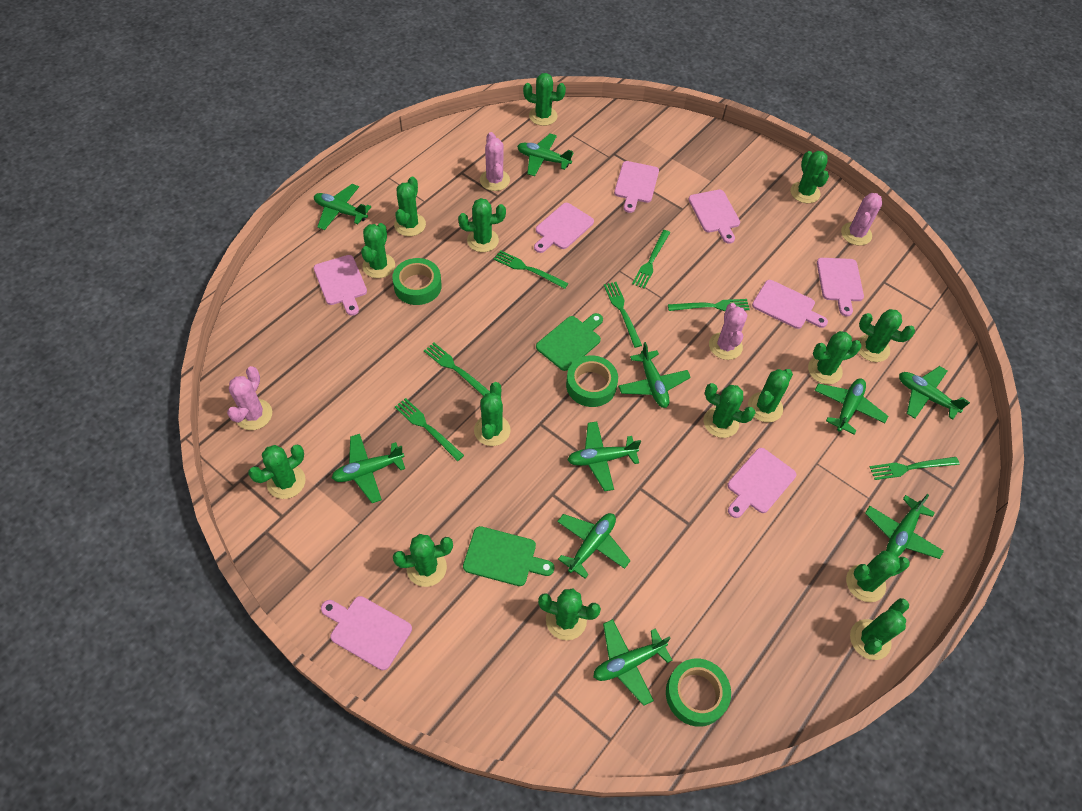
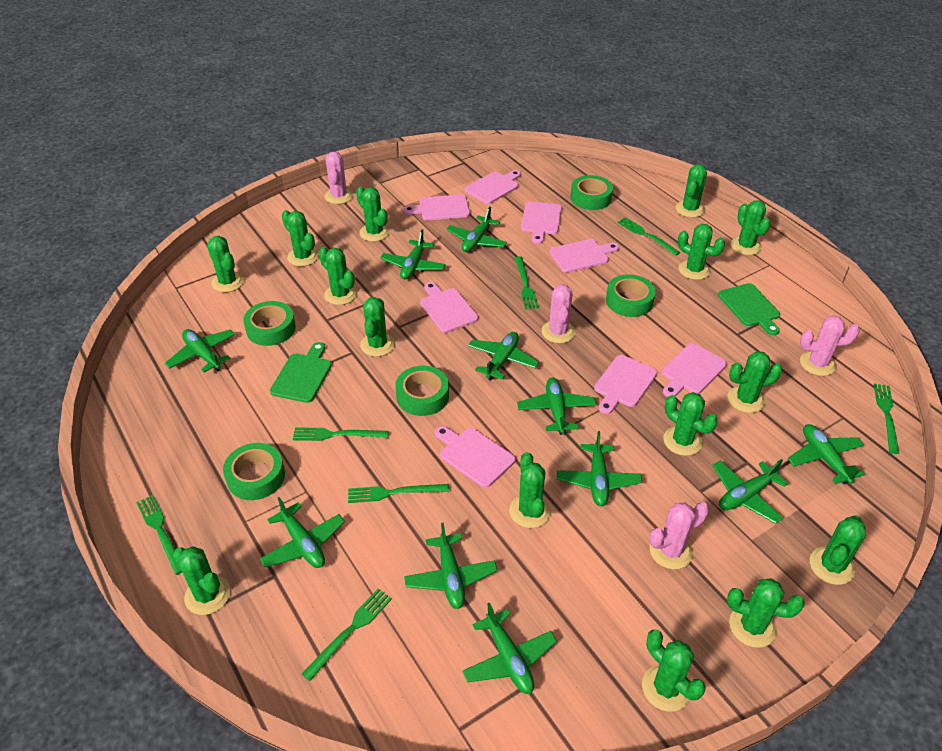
green plane: 10 -> 11
green tape: 3 -> 5

